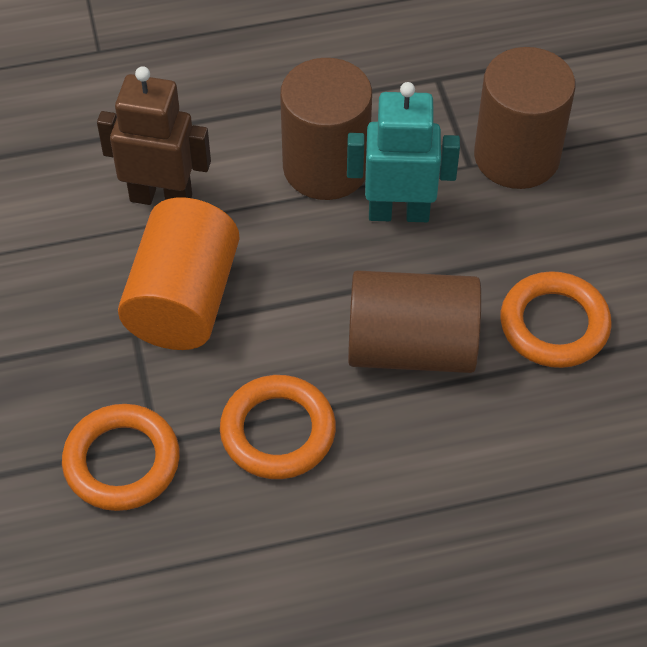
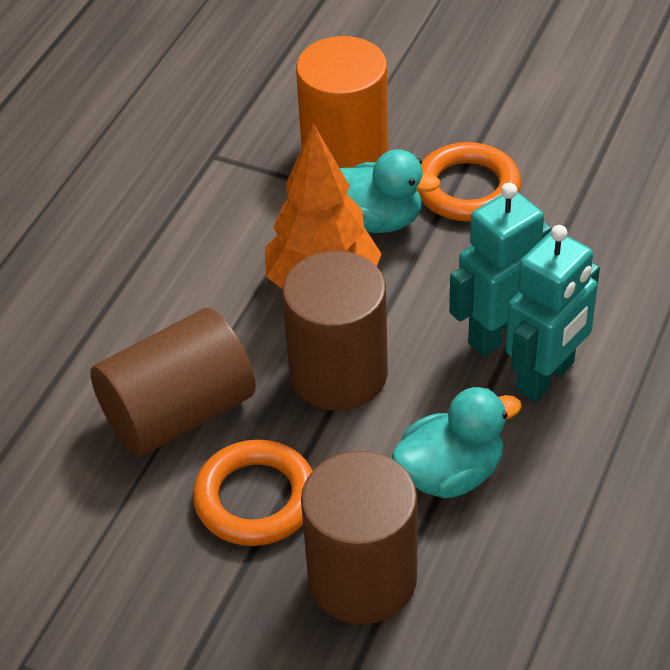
brown robot: 1 -> 0
orange ring: 3 -> 2
orange tree: 0 -> 1
turquoise duck: 0 -> 2
turquoise robot: 1 -> 2

